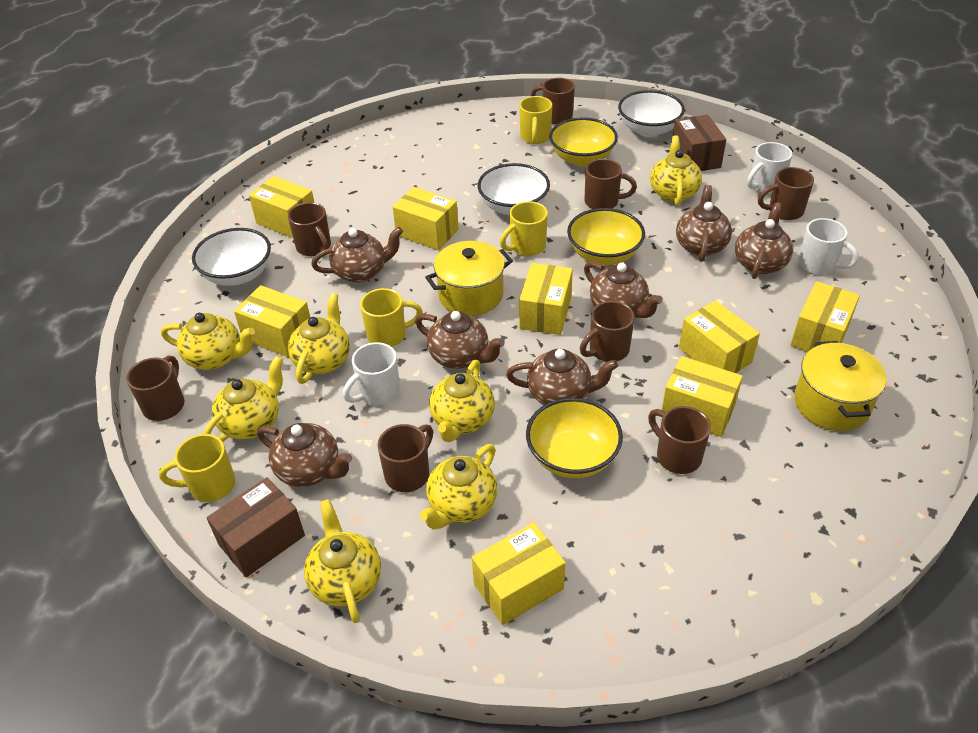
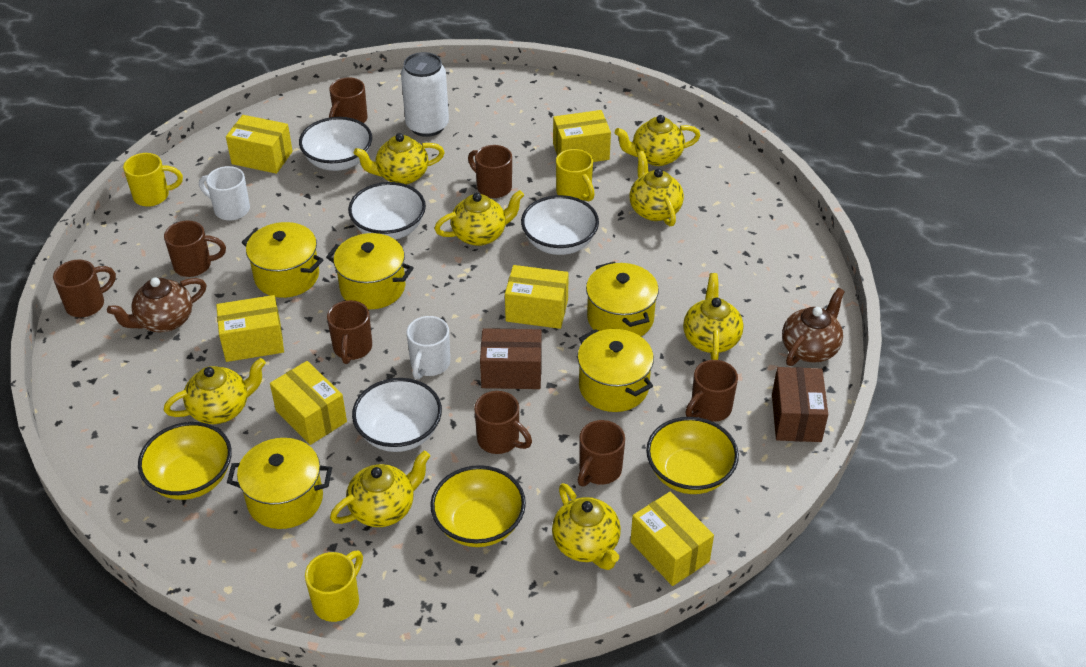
brown teapot: 7 -> 2
white bowl: 3 -> 4
white can: 0 -> 1
white mug: 3 -> 2
yellow box: 8 -> 6
yellow mug: 4 -> 3
yellow pot: 2 -> 5
yellow teapot: 7 -> 8

